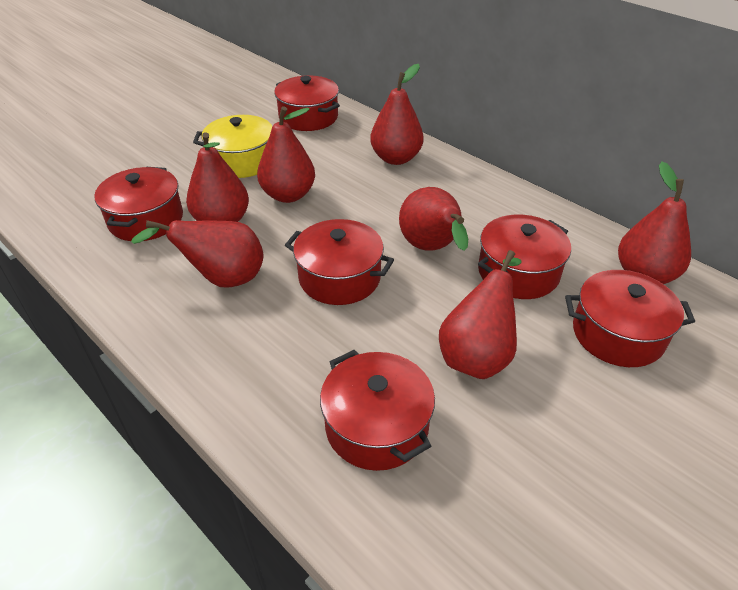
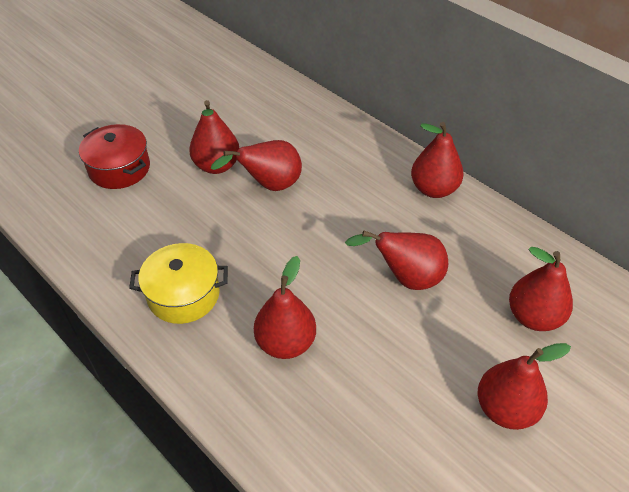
red pot: 6 -> 1

